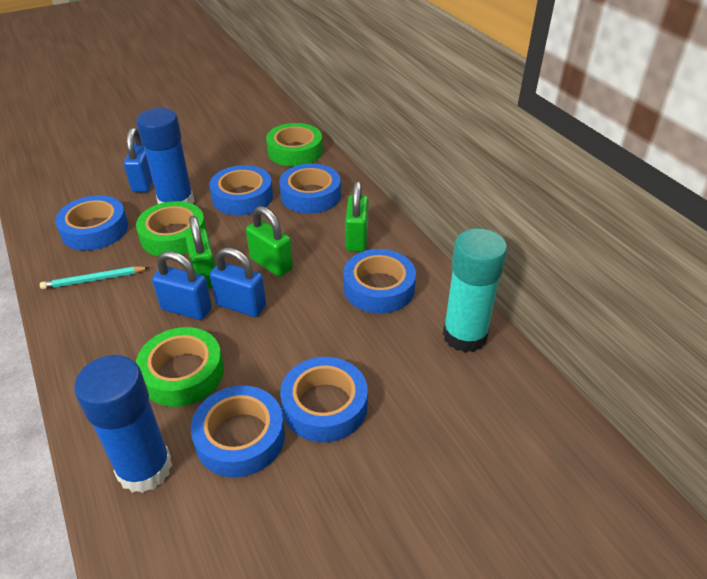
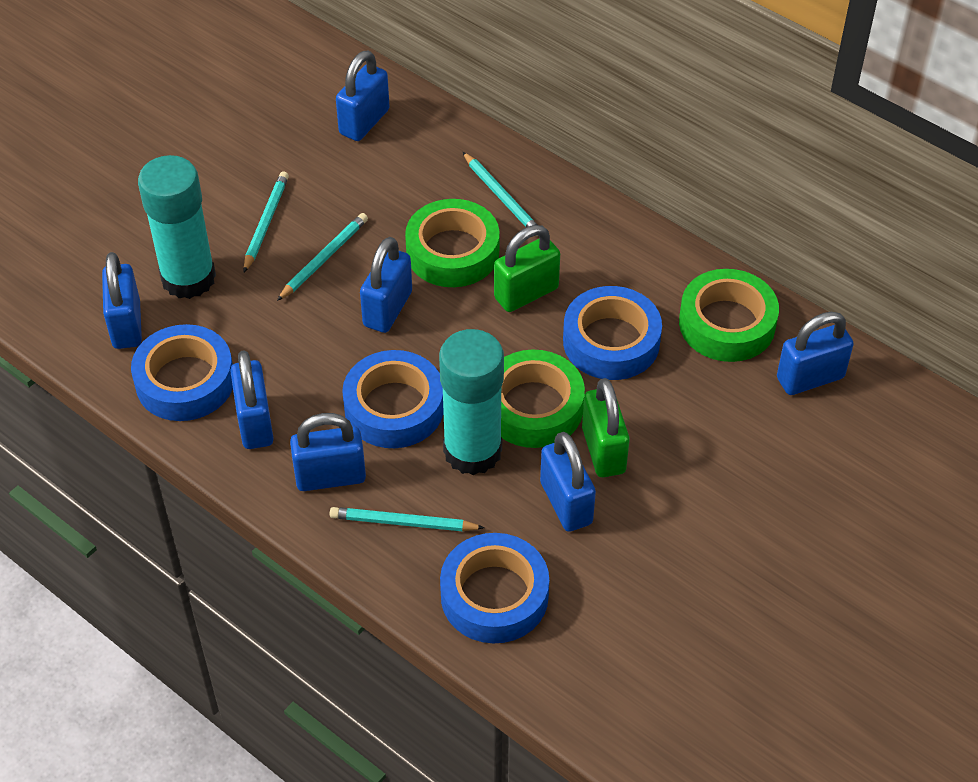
blue glue stick: 2 -> 0
blue padlock: 3 -> 7
blue tape: 6 -> 4
green padlock: 3 -> 2
turquoise glue stick: 1 -> 2
turquoise pencil: 1 -> 4

